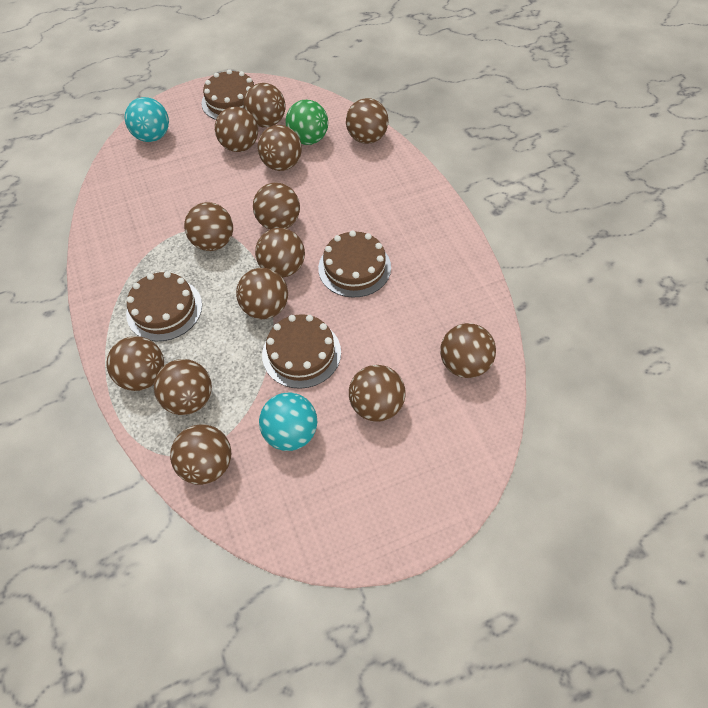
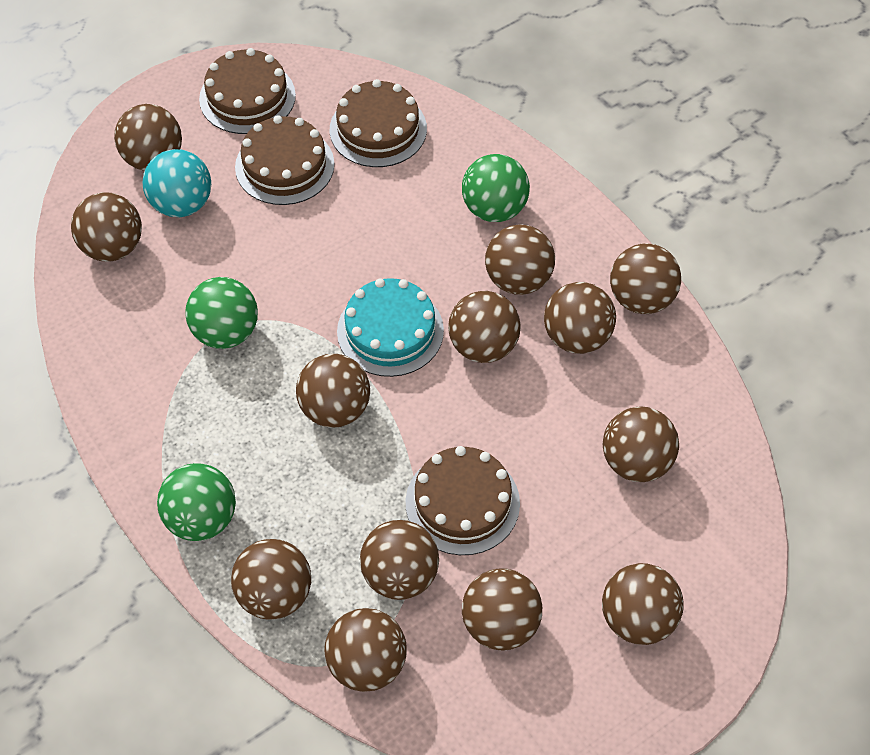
green ball: 1 -> 3
turquoise ball: 2 -> 1
turquoise cake: 0 -> 1

